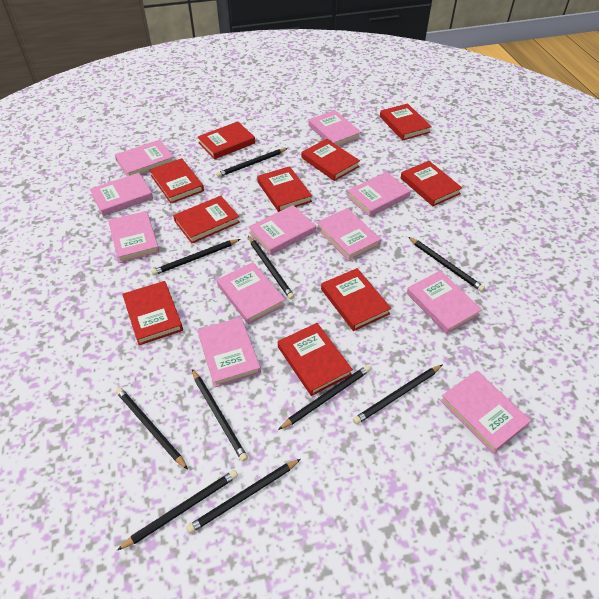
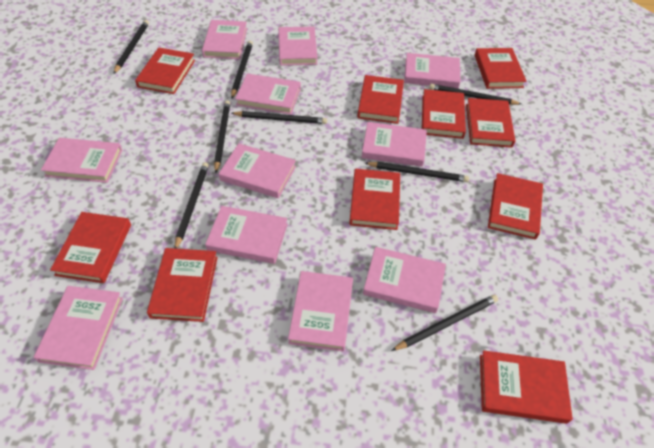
black pencil: 10 -> 8

